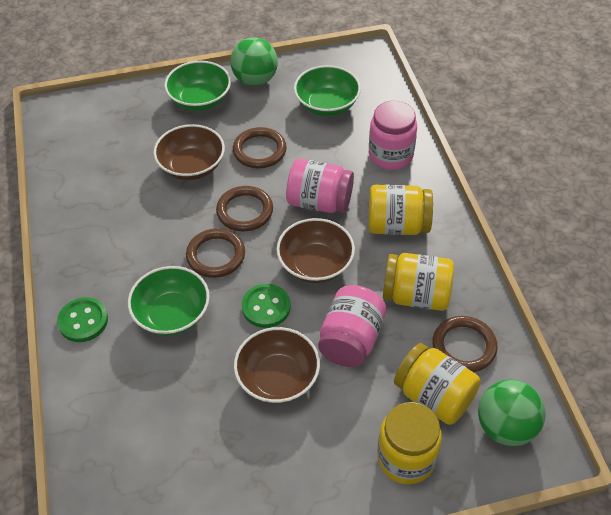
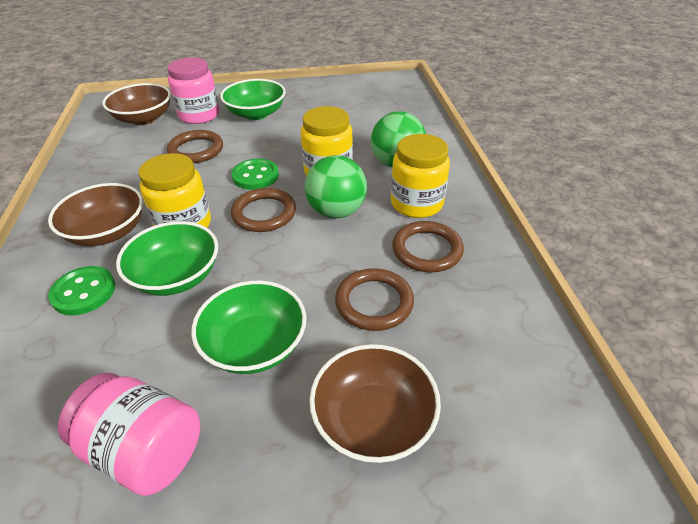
pink jar: 3 -> 2
yellow jar: 4 -> 3

